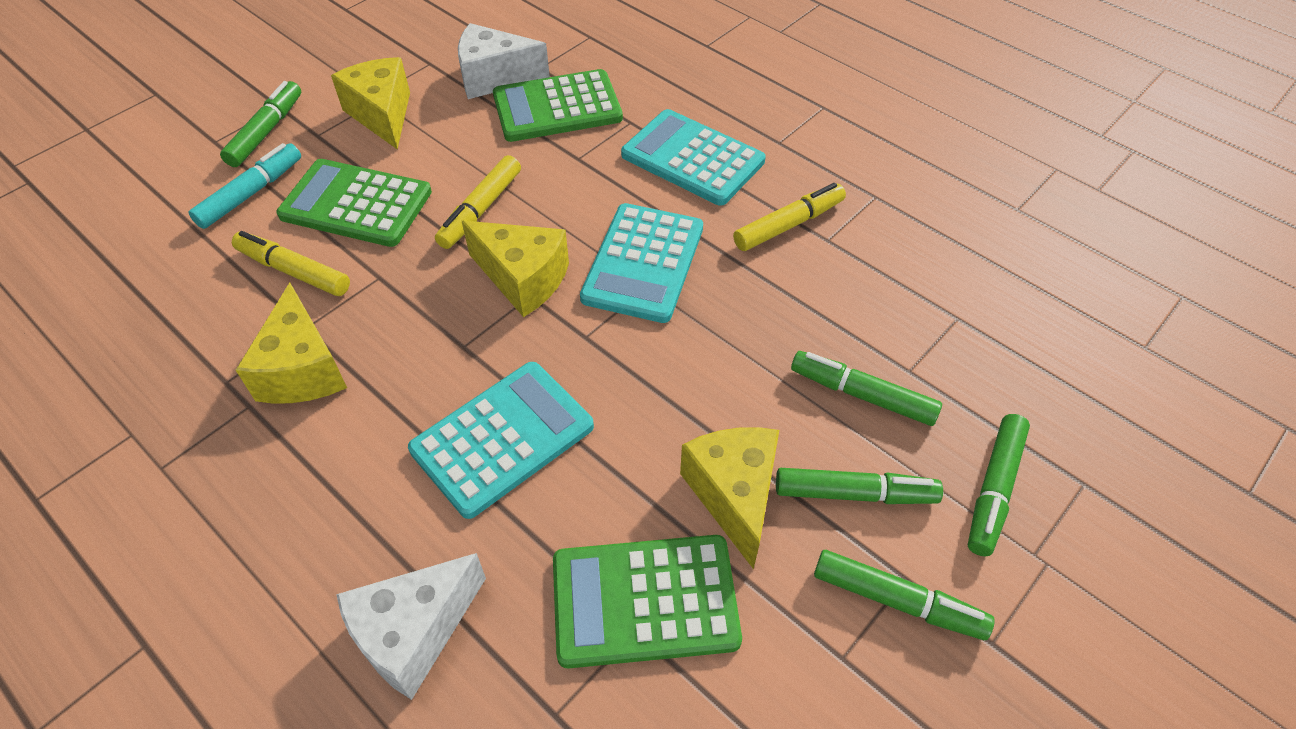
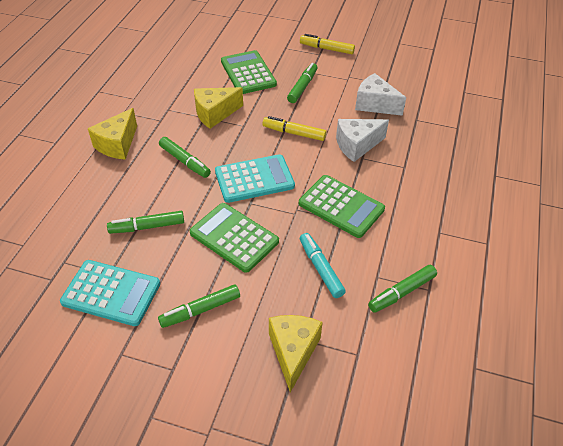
turquoise calculator: 3 -> 2
yellow cheese: 4 -> 3
yellow marker: 3 -> 2

